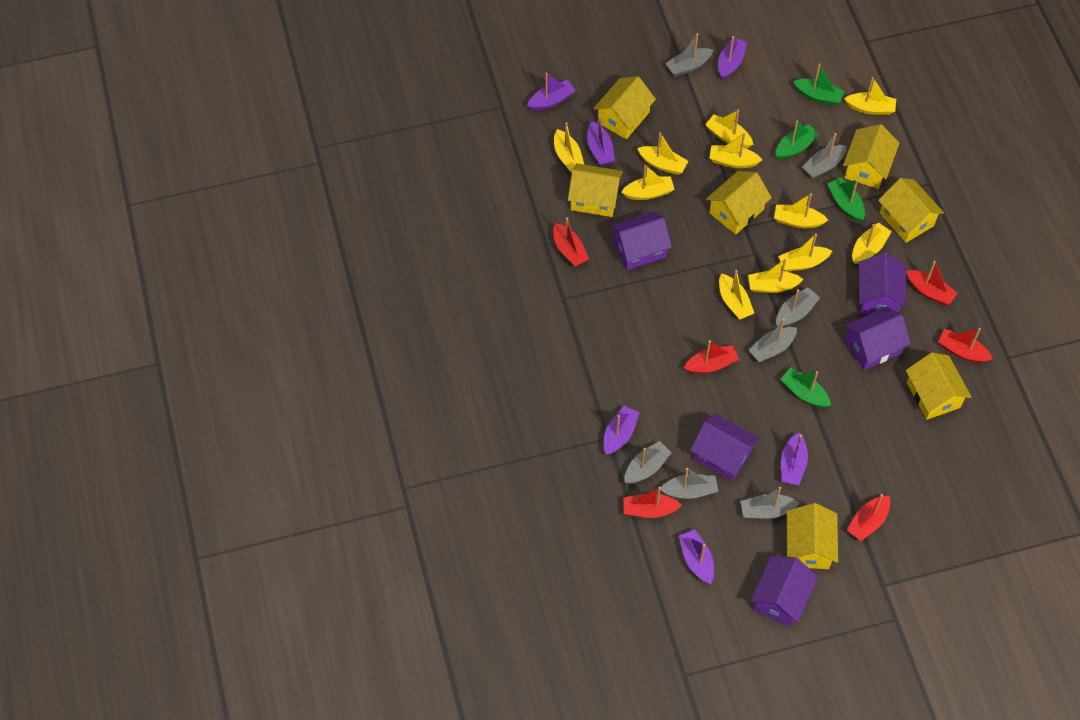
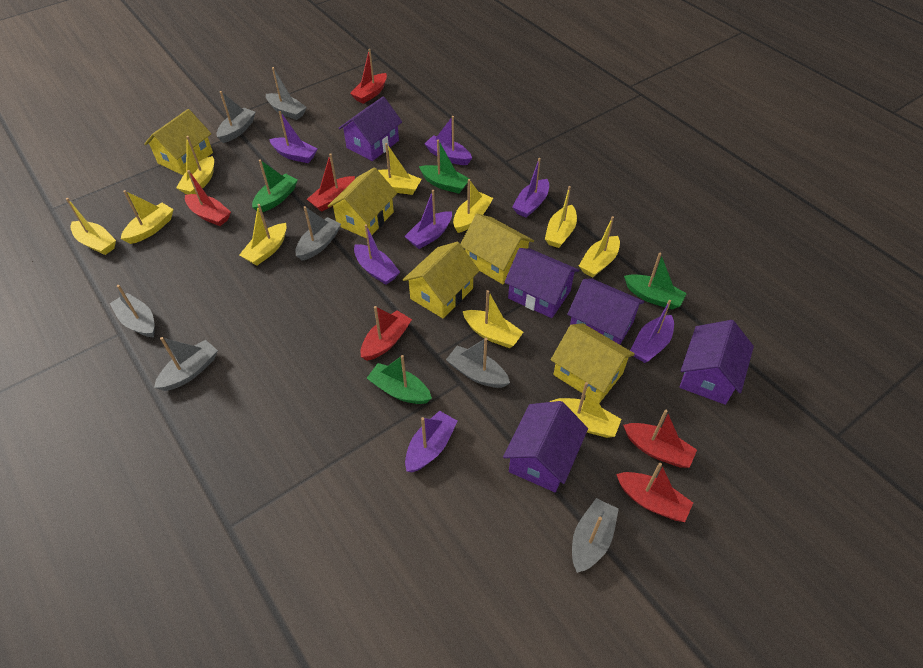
purple boat: 6 -> 7
yellow boat: 11 -> 10
yellow house: 7 -> 5

